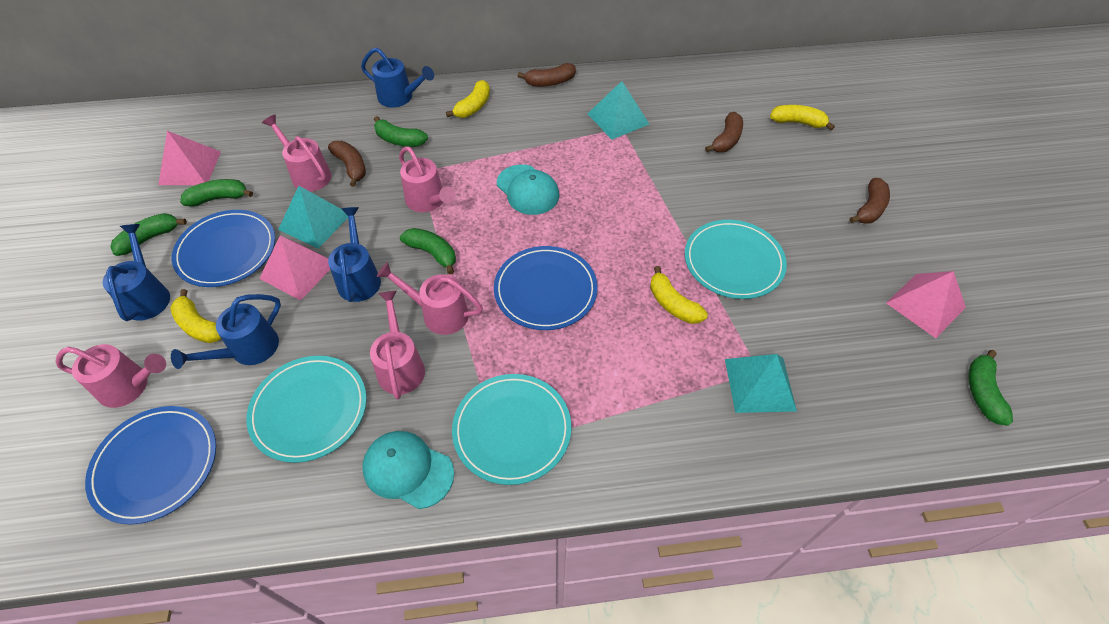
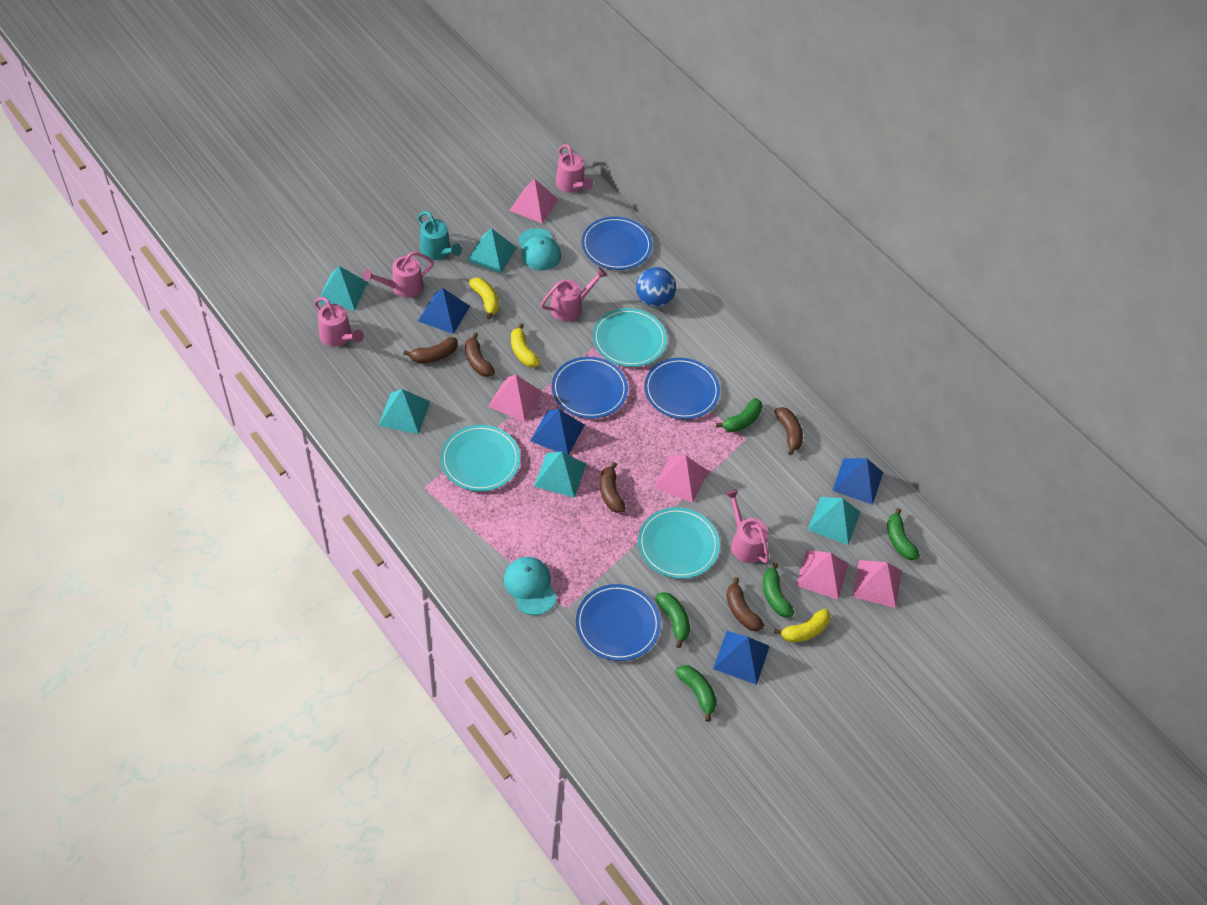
blue ball: 0 -> 1
blue plate: 3 -> 4
blue pyramid: 0 -> 4
blue watering can: 4 -> 0
brown banana: 4 -> 5
pink pyramid: 3 -> 5
turquoise pyramid: 3 -> 5
turquoise watering can: 0 -> 1
yellow banana: 4 -> 3

